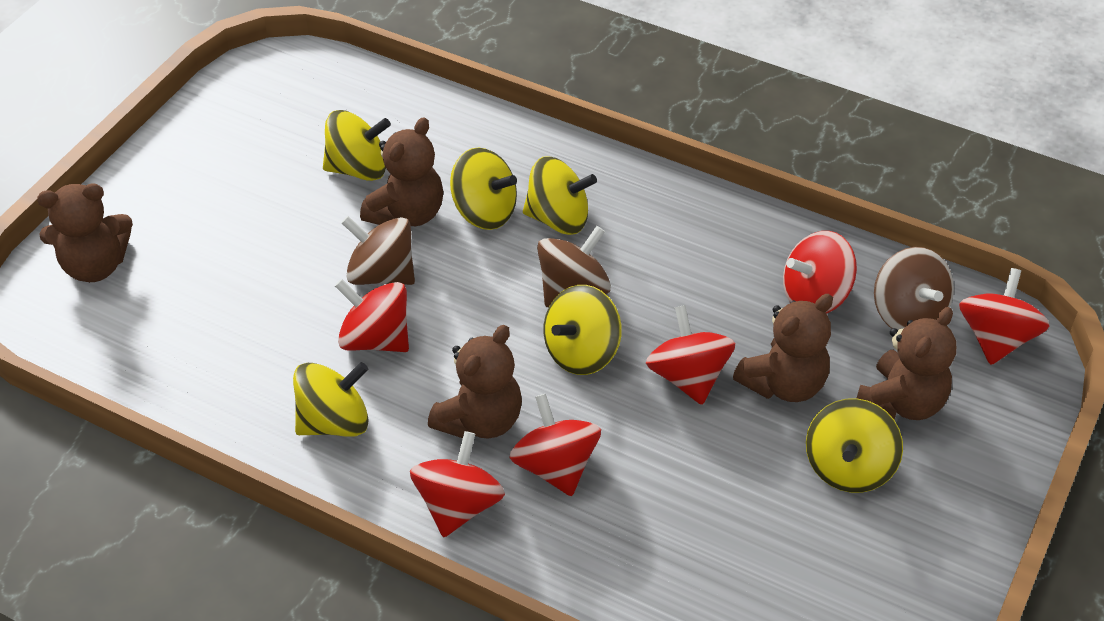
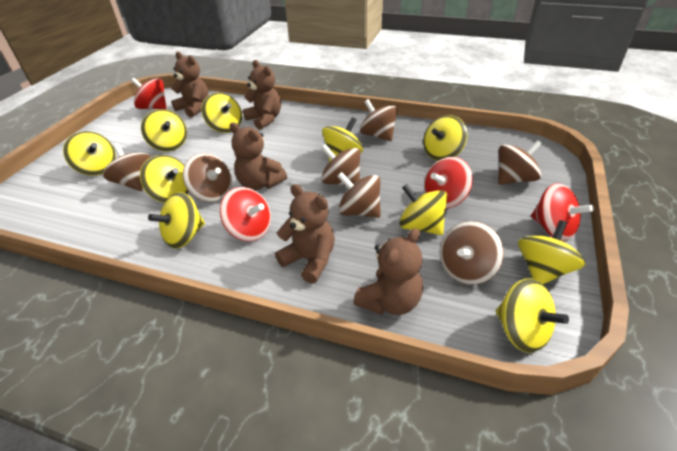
brown spinning top: 3 -> 7
red spinning top: 6 -> 4
yellow spinning top: 6 -> 10

